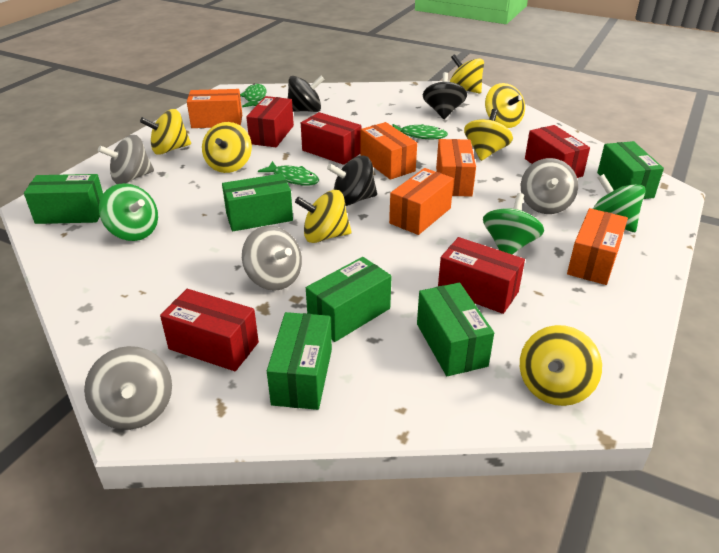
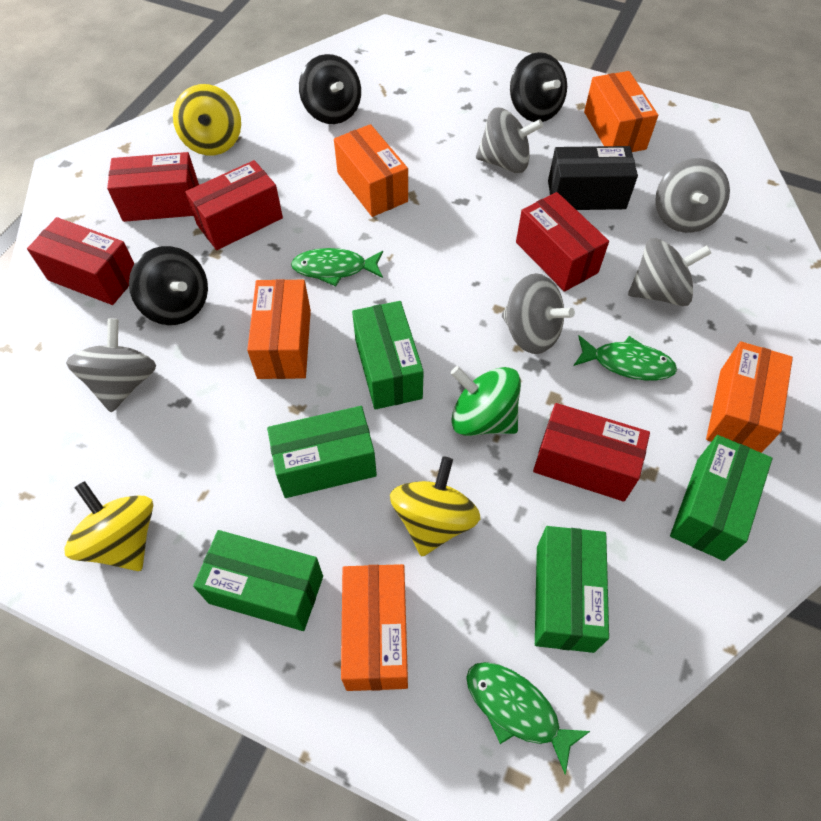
black box: 0 -> 1
green box: 6 -> 5
green spinning top: 3 -> 1
grey spinning top: 4 -> 5
yellow spinning top: 7 -> 3

